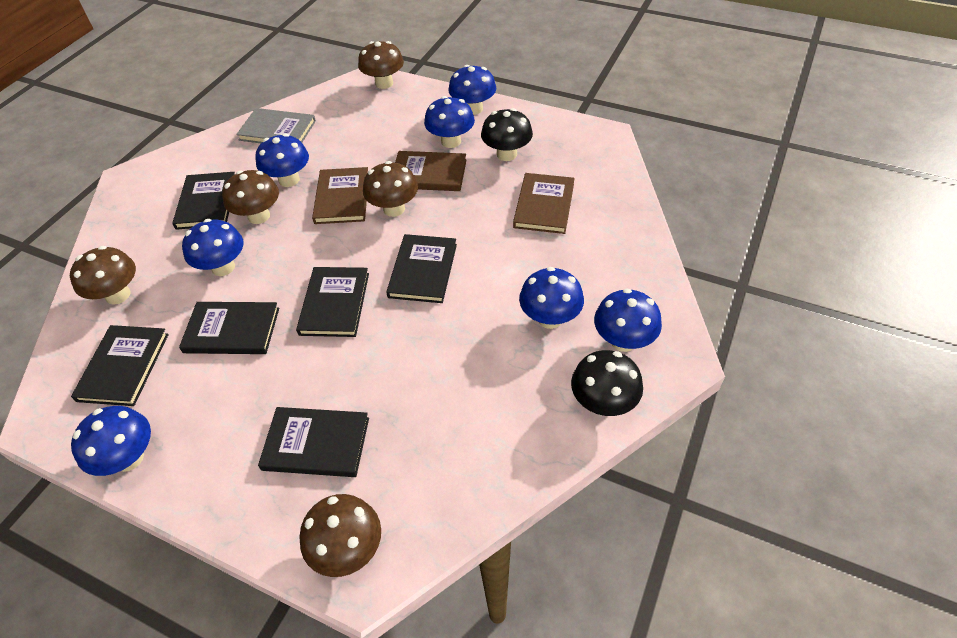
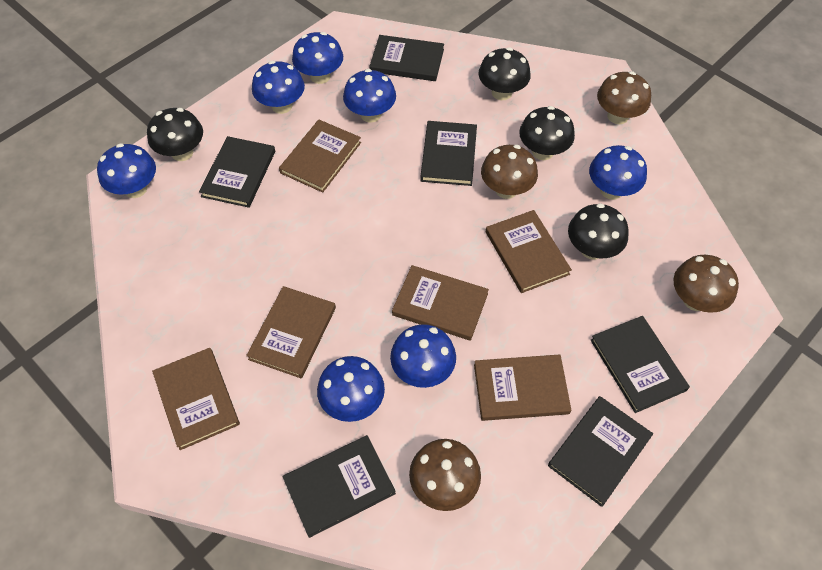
black mushroom: 2 -> 4
brown book: 3 -> 6
brown mushroom: 5 -> 4
grey book: 1 -> 0

